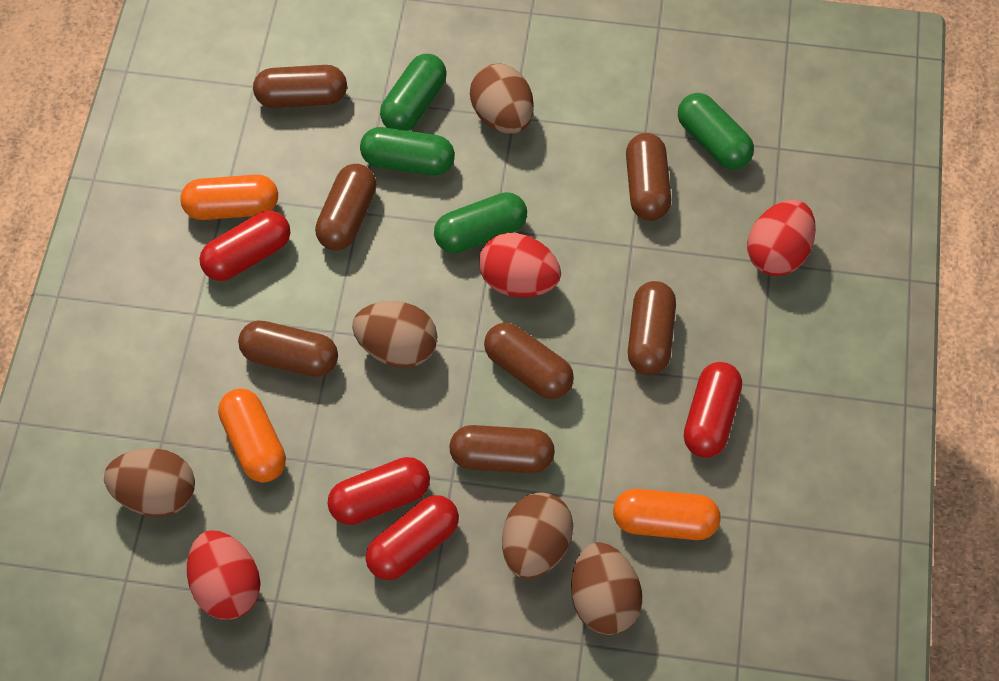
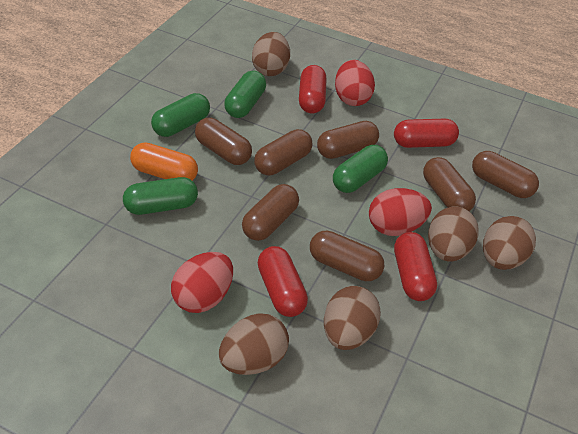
orange capsule: 3 -> 1

